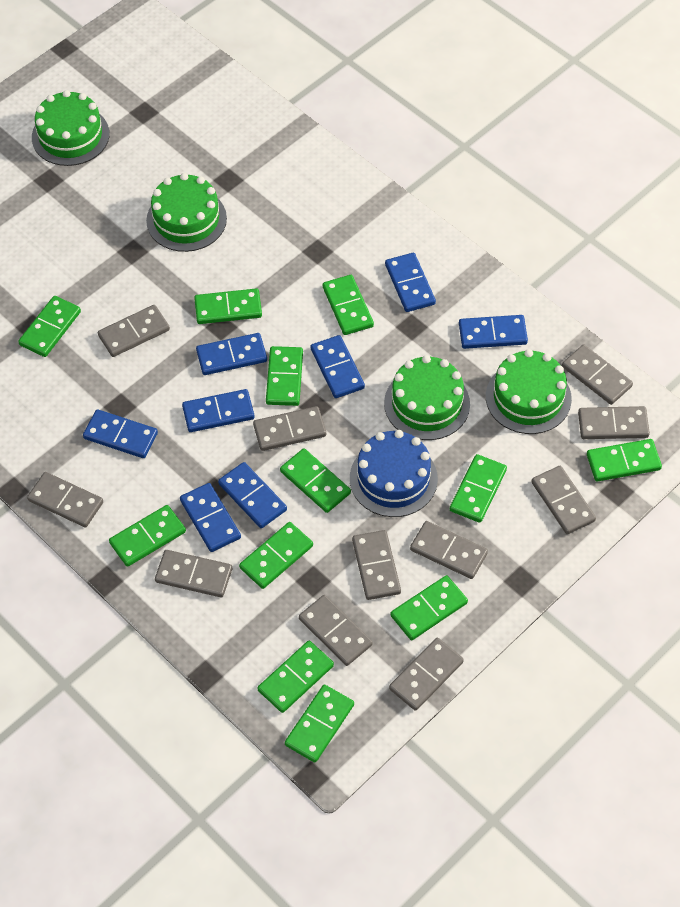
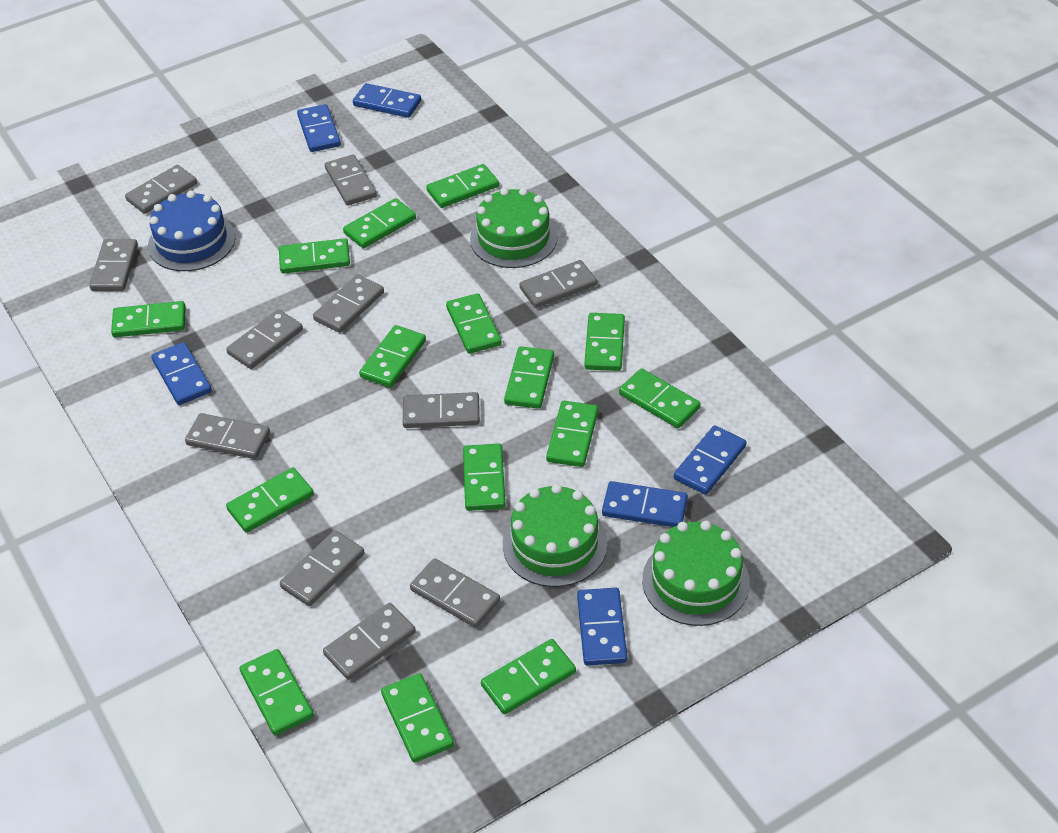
blue domino: 8 -> 6
green cake: 4 -> 3
green domino: 12 -> 15

